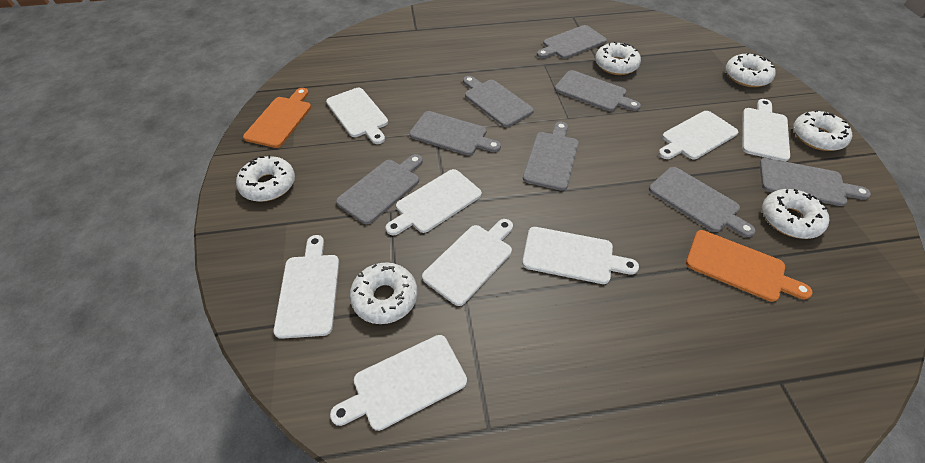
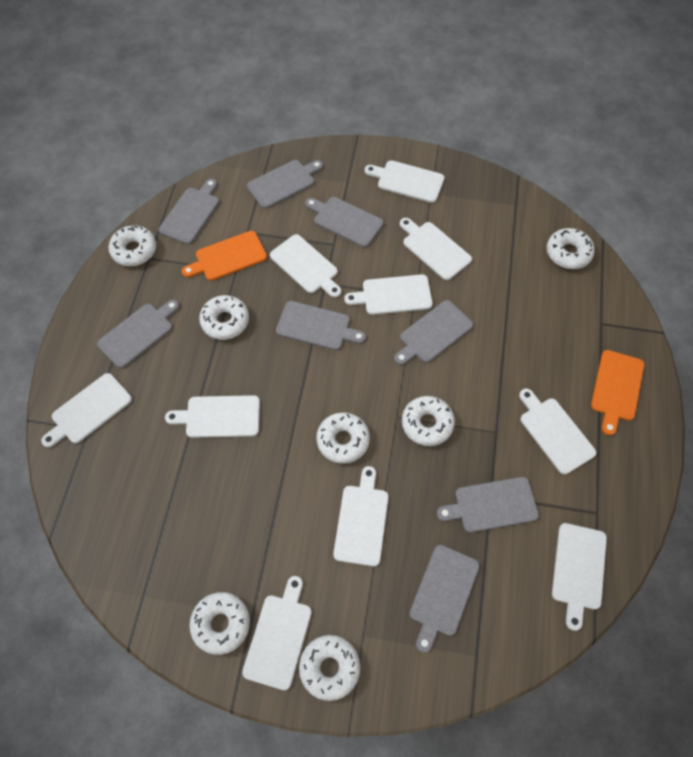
white cutting board: 8 -> 10
white donut: 6 -> 7

